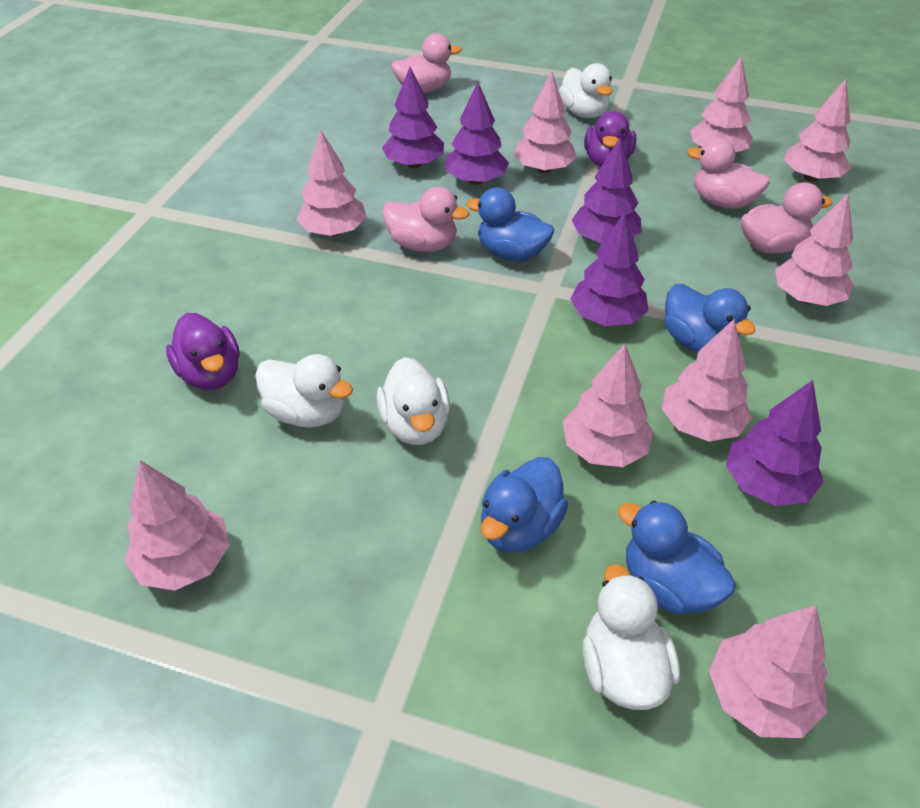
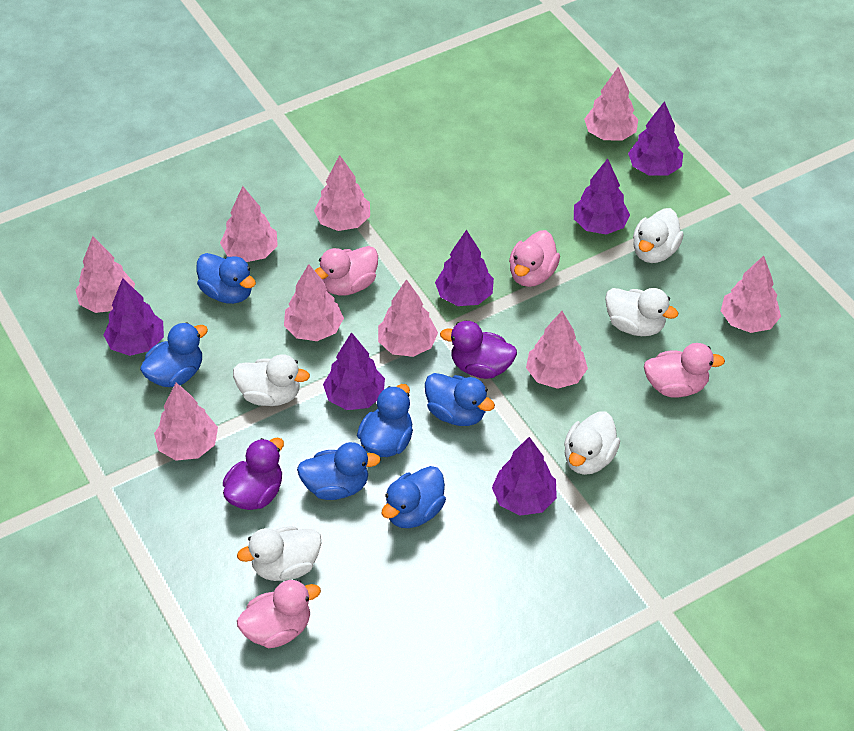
blue duck: 4 -> 6
purple tree: 5 -> 6
white duck: 4 -> 5

